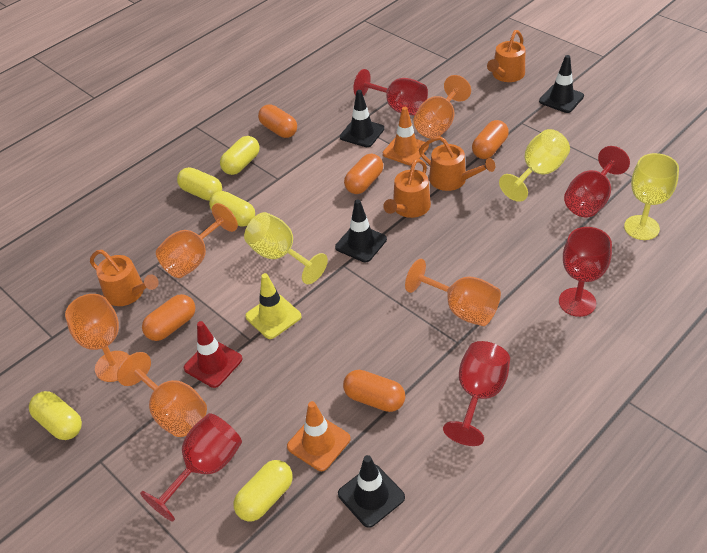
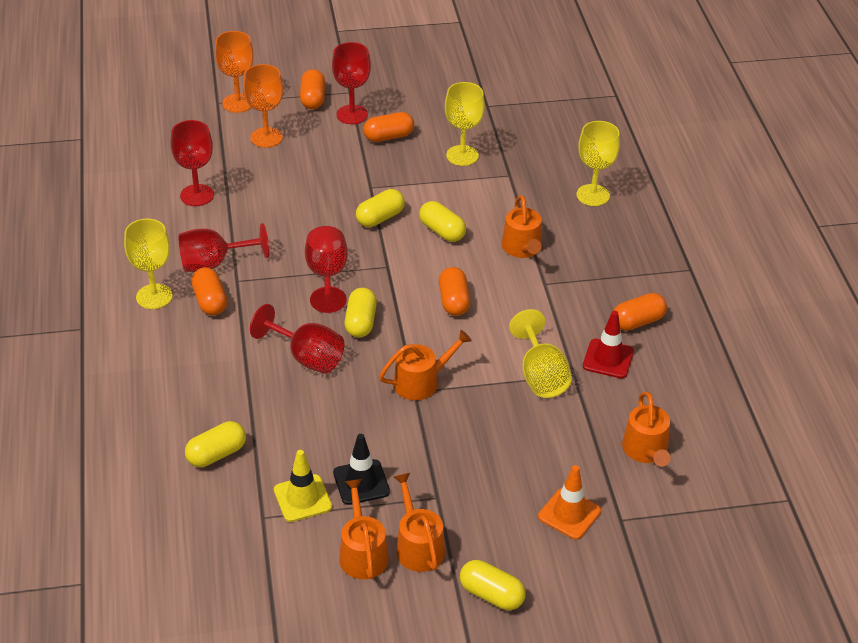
black traffic cone: 4 -> 1
orange goblet: 5 -> 2
orange traffic cone: 2 -> 1
orange watering can: 4 -> 5
yellow goblet: 3 -> 4

